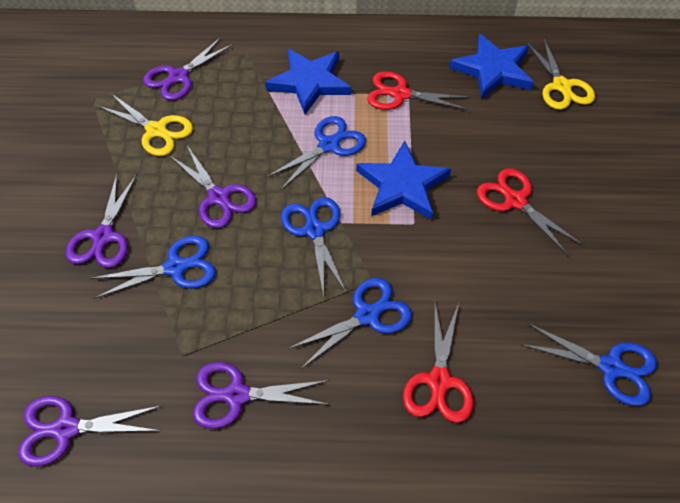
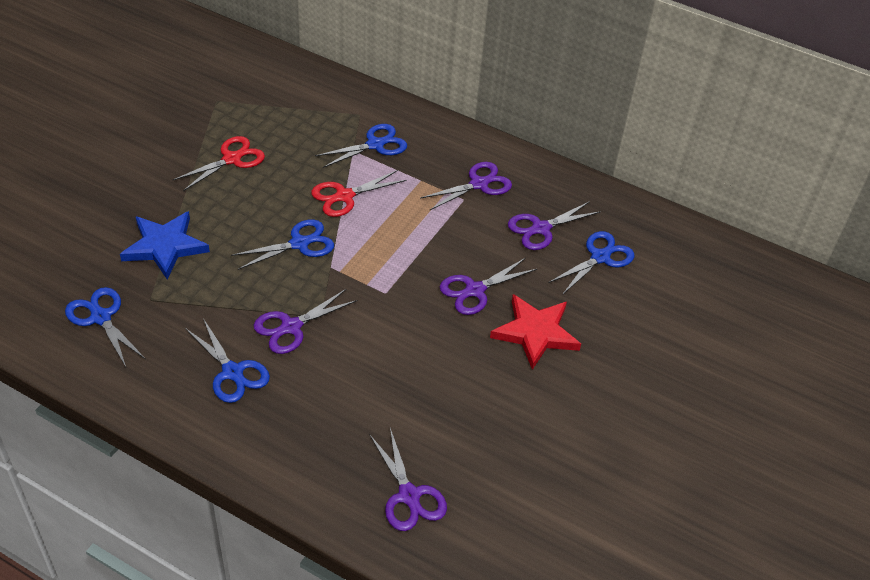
blue star: 3 -> 1
red scissors: 3 -> 2
red star: 0 -> 1
yellow scissors: 2 -> 0

